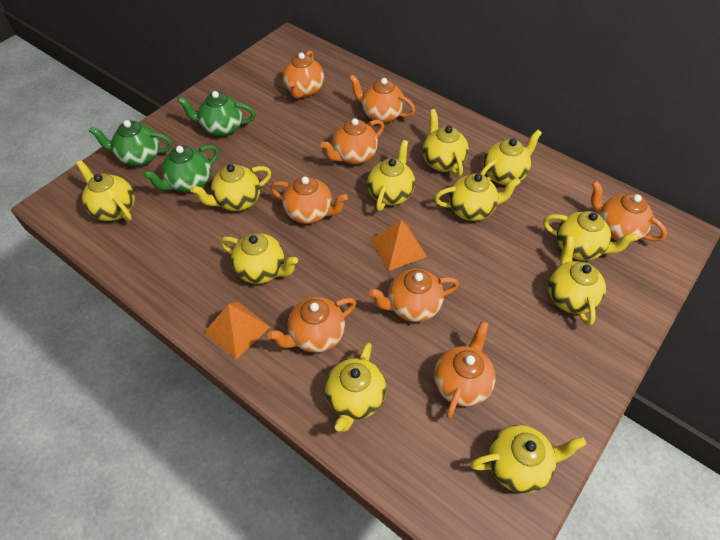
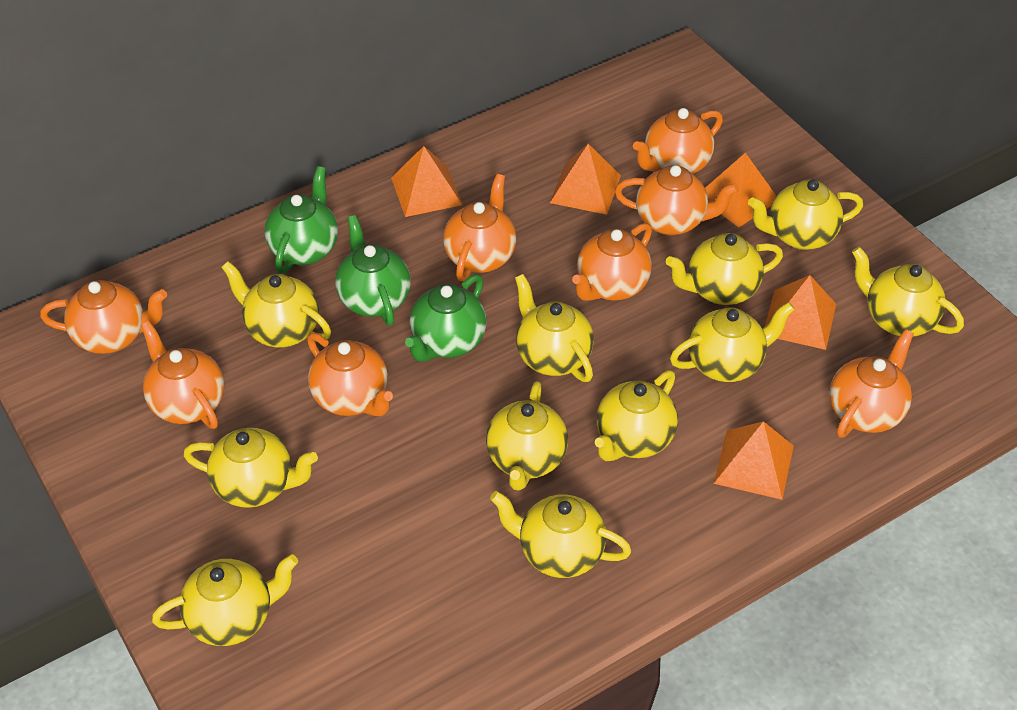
orange pyramid: 2 -> 5

